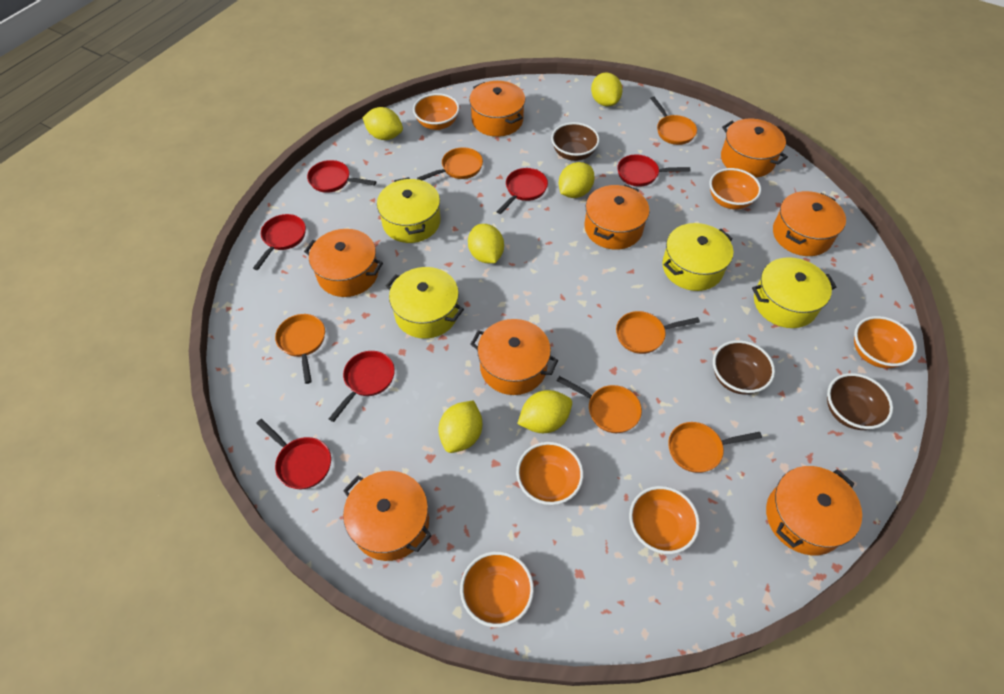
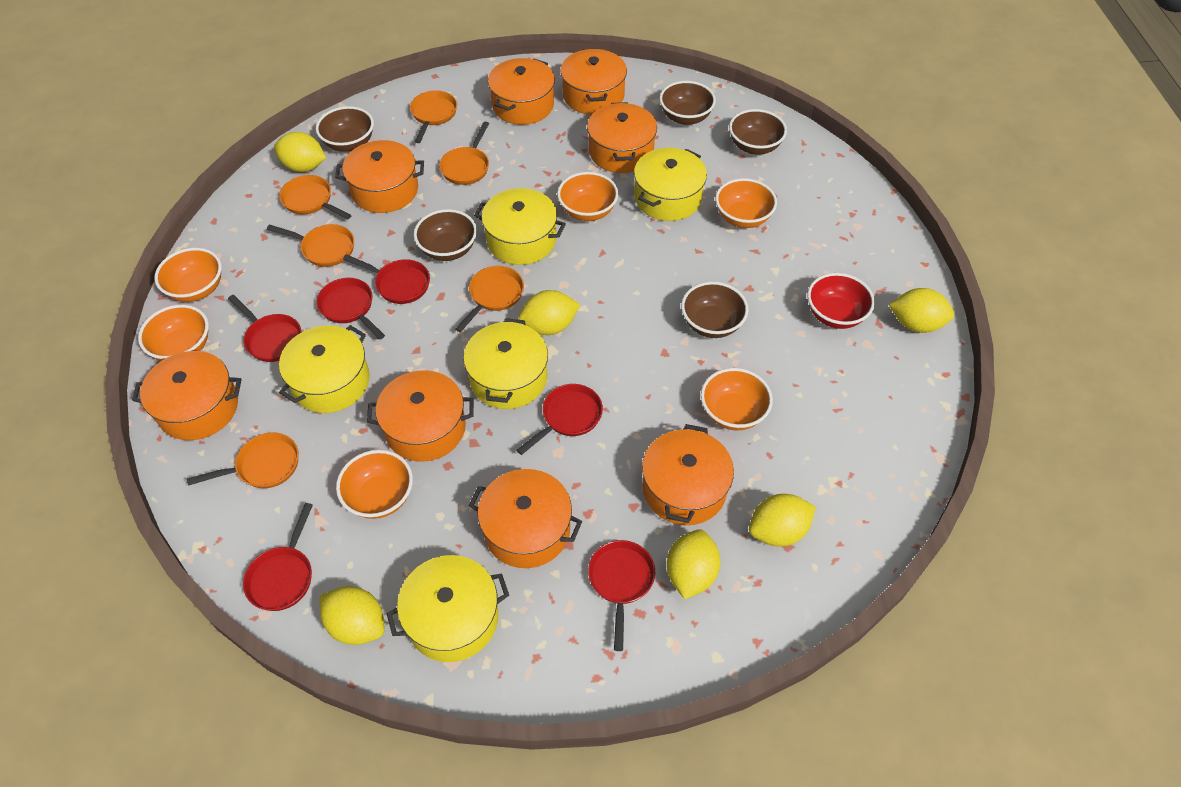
brown bowl: 3 -> 5
red bowl: 0 -> 1
yellow pot: 4 -> 5

